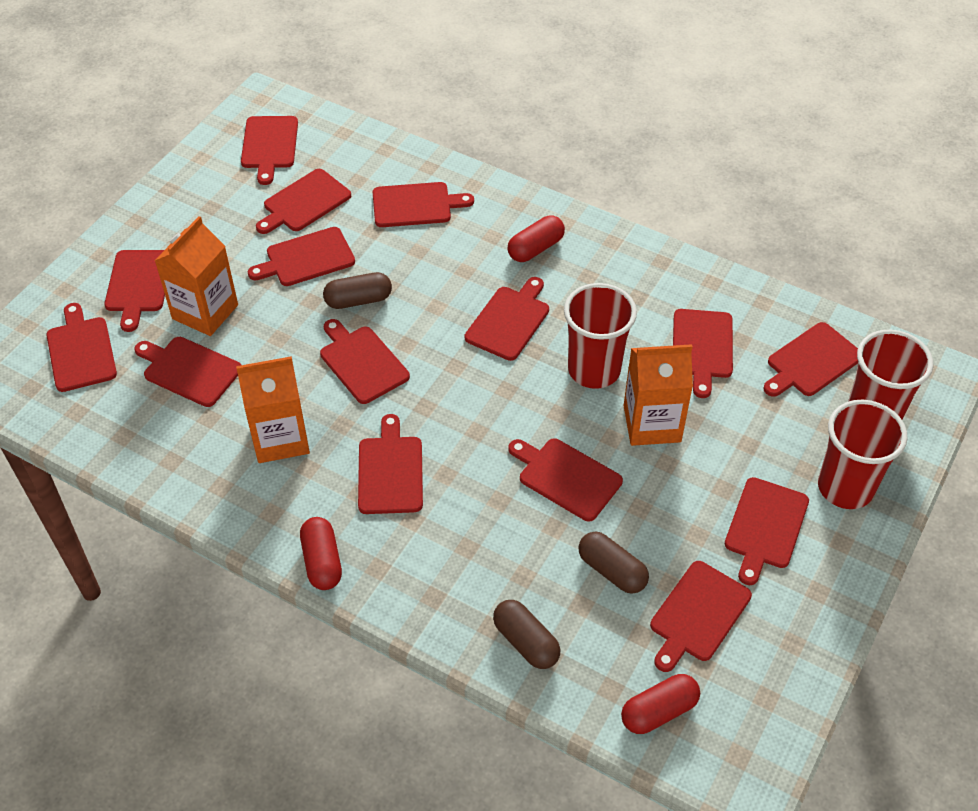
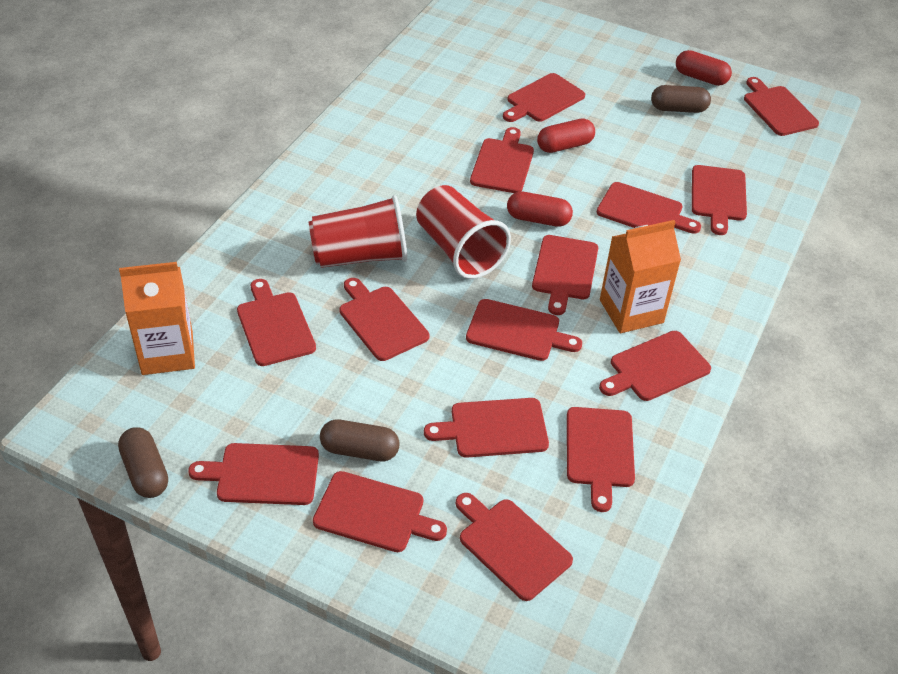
orange carton: 3 -> 2
red cup: 3 -> 2

